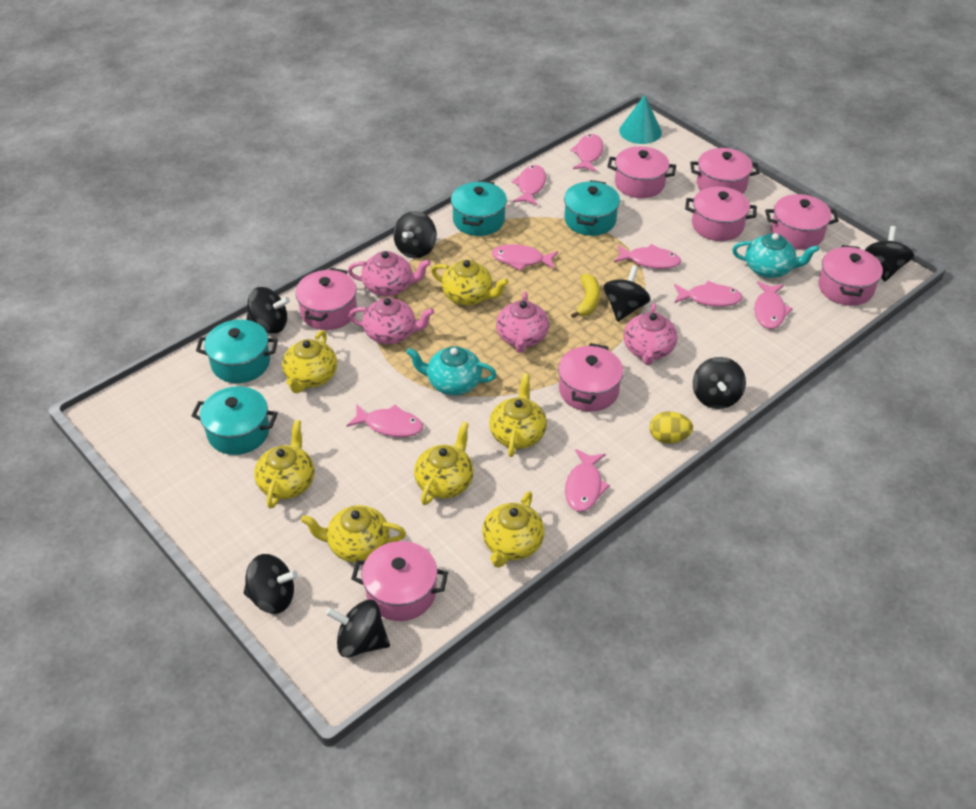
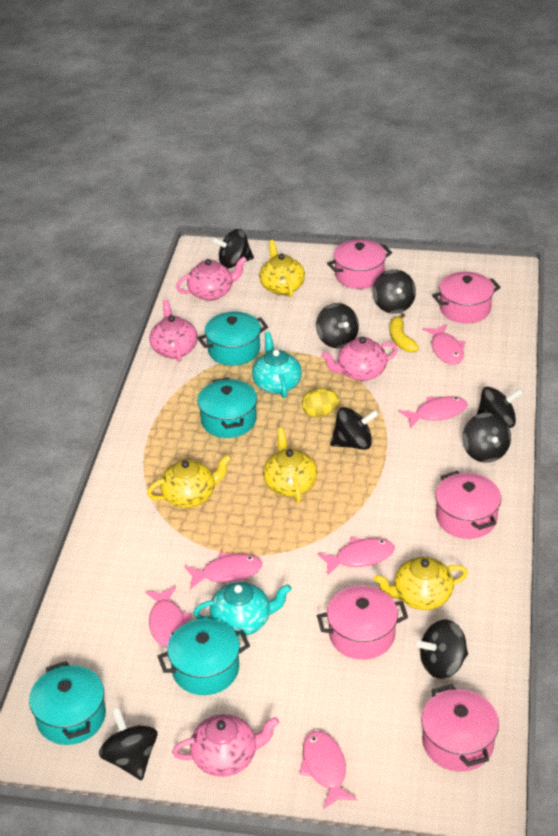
black spinning top: 7 -> 8
pink fish: 8 -> 6
pink pot: 8 -> 5
turquoise cone: 1 -> 0
yellow teapot: 7 -> 4

